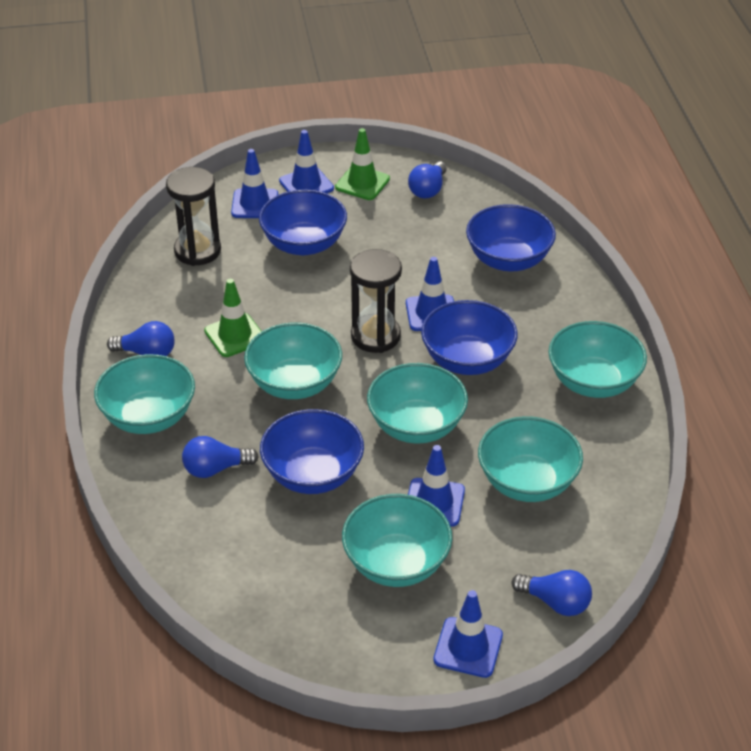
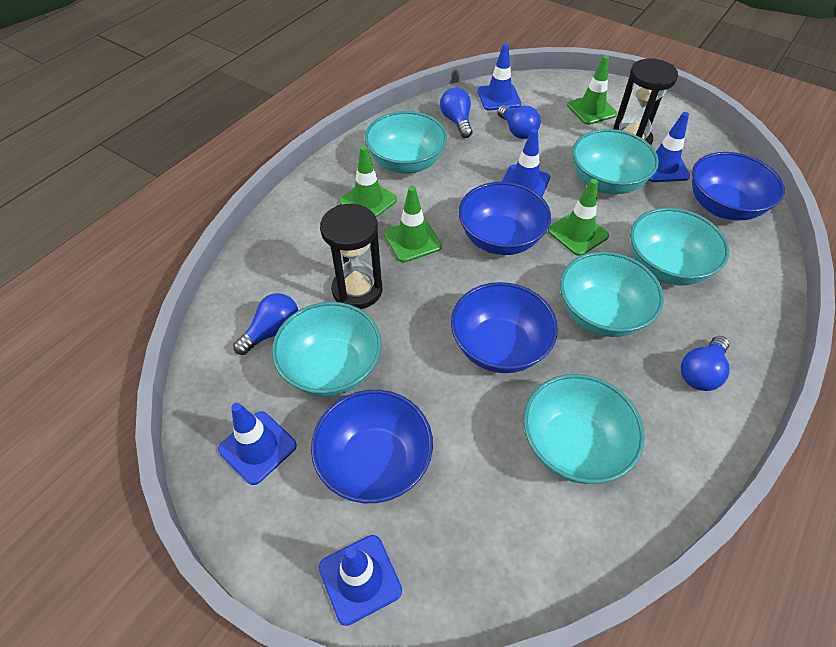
green traffic cone: 2 -> 4

